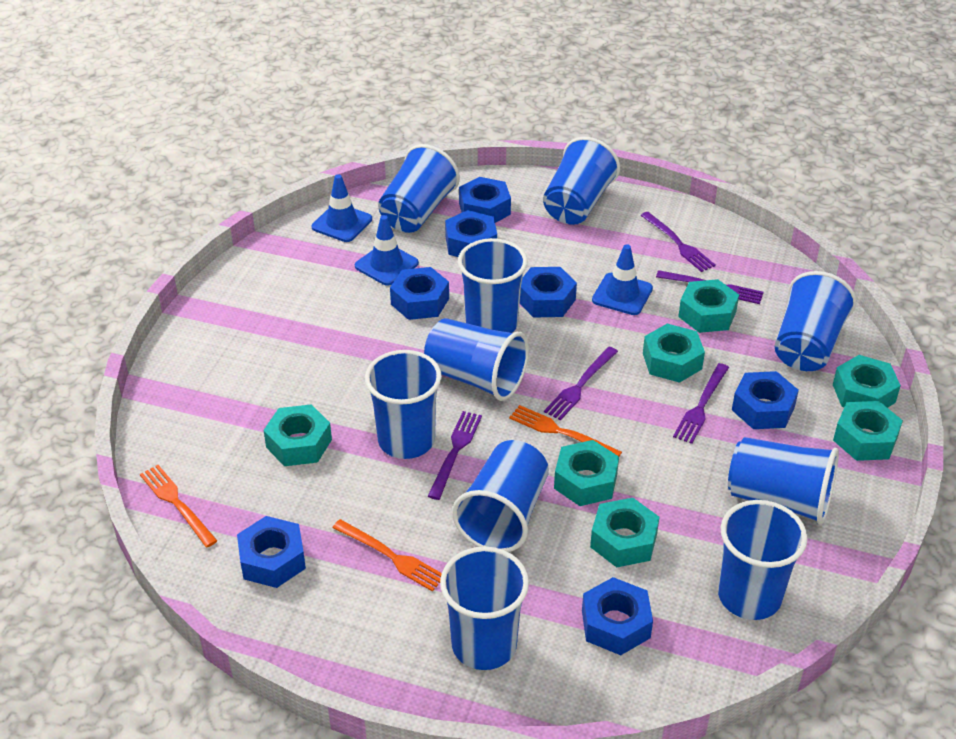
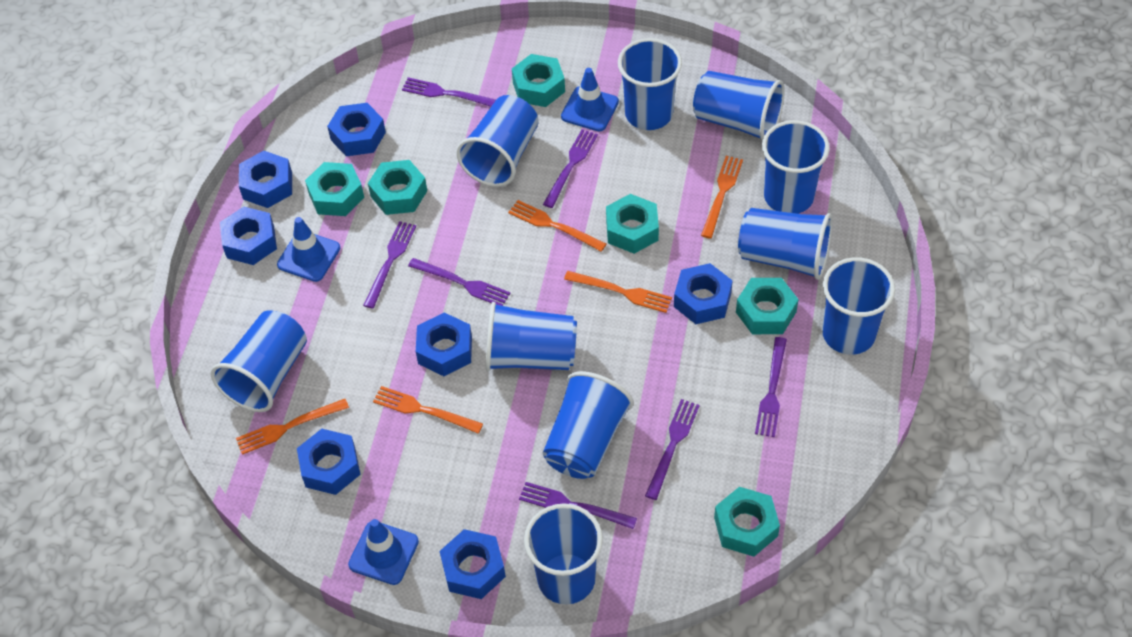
orange fork: 3 -> 5
purple fork: 5 -> 7
turquoise nut: 7 -> 6

